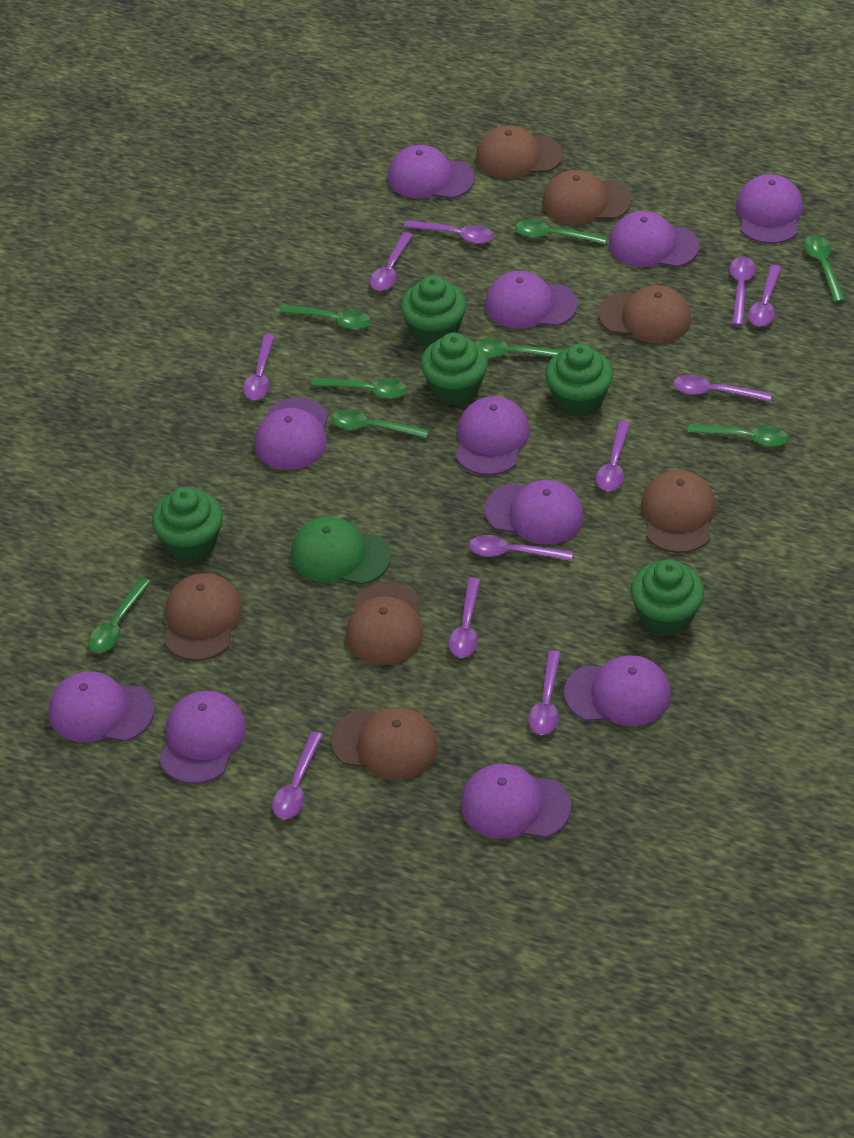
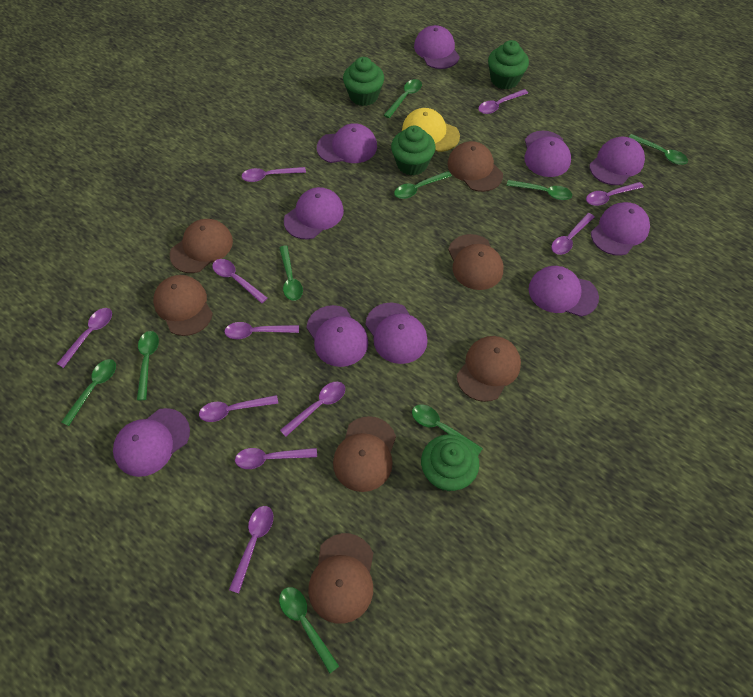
green cap: 1 -> 0
green cupcake: 5 -> 4
green spoon: 8 -> 9
purple cap: 11 -> 10
yellow cap: 0 -> 1

